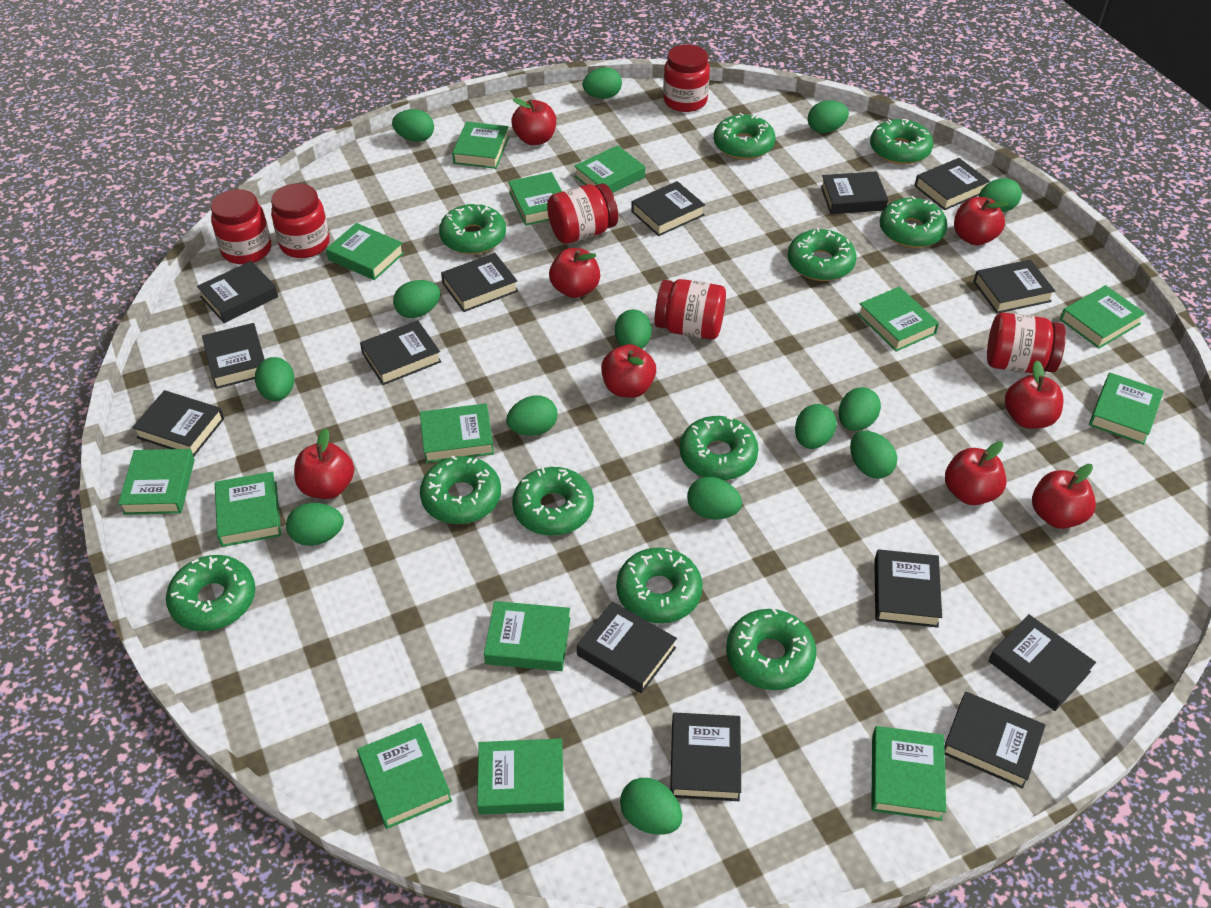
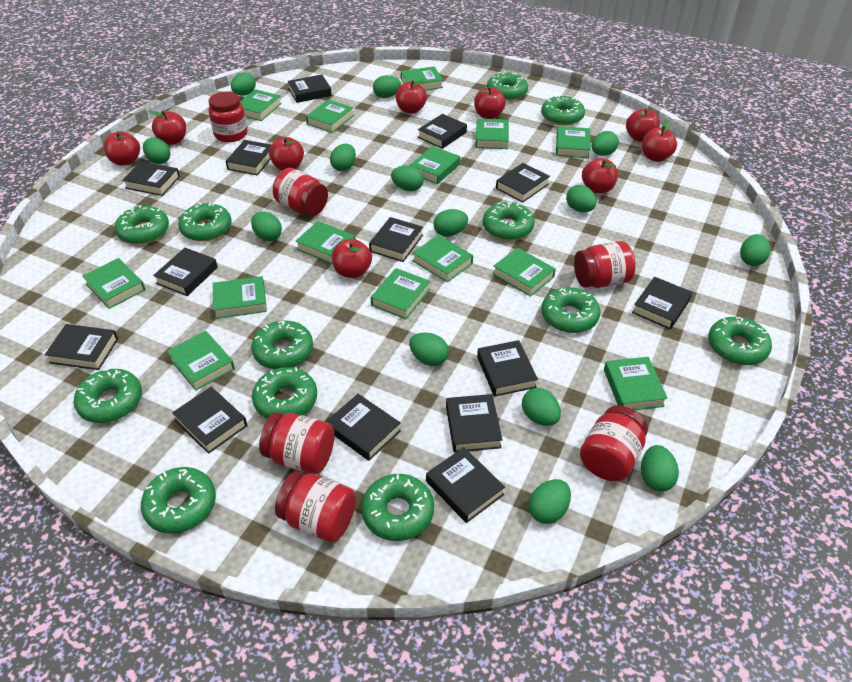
green donut: 11 -> 12
red apple: 8 -> 9

